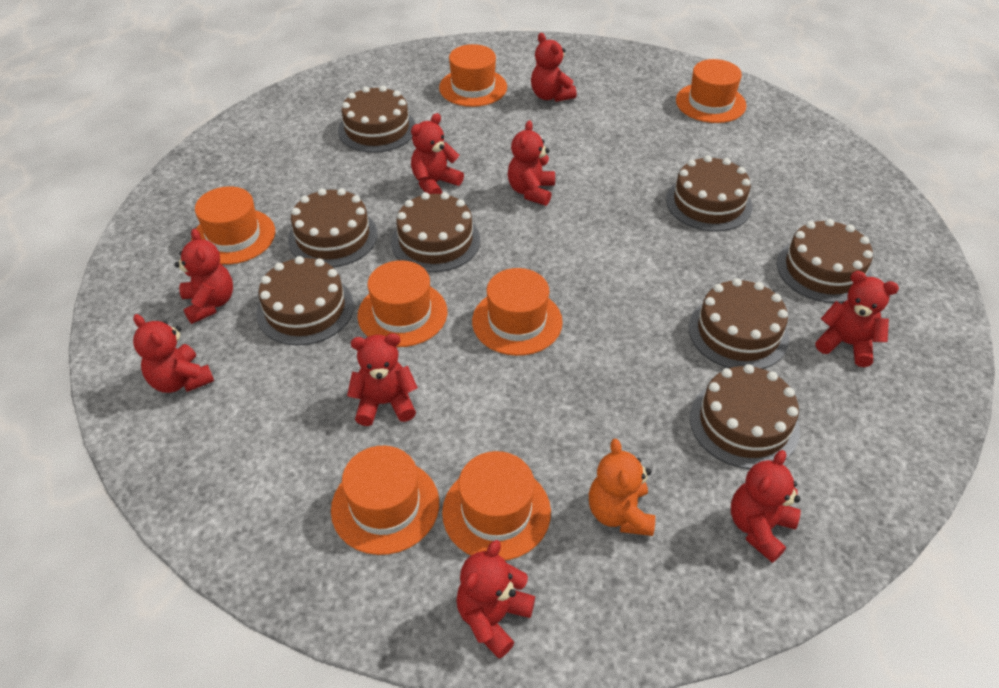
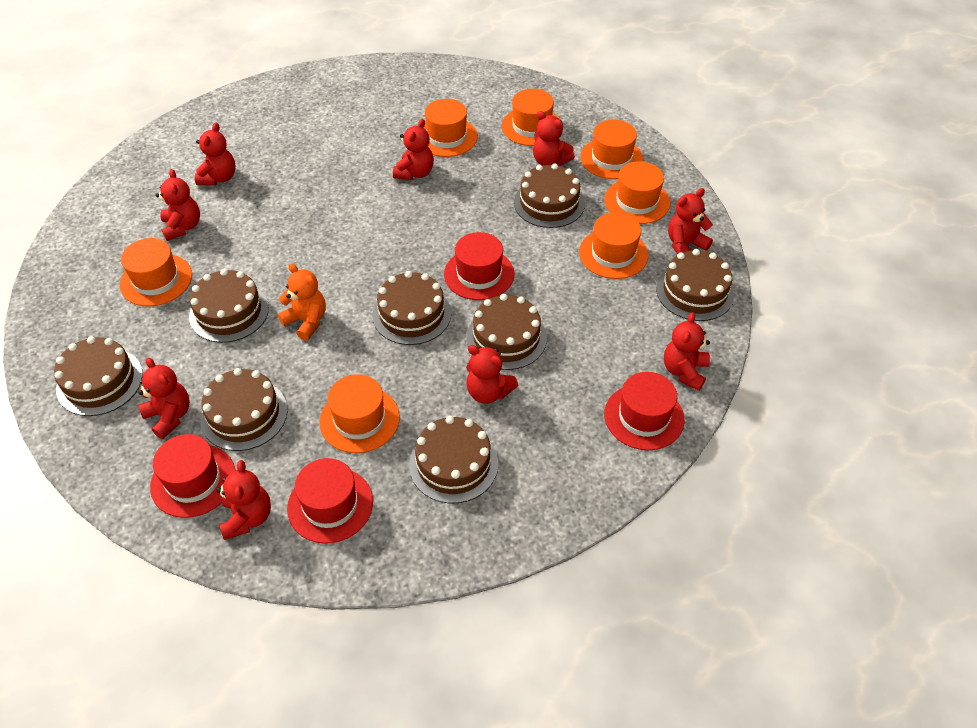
red hat: 0 -> 4

